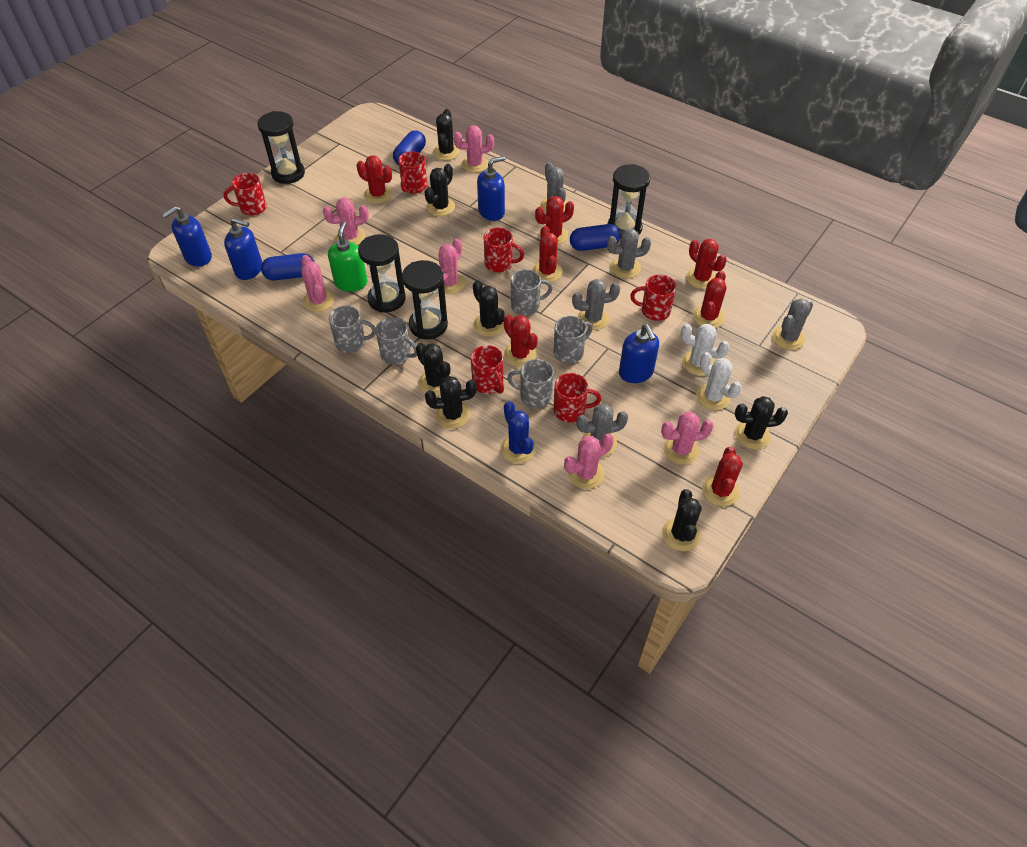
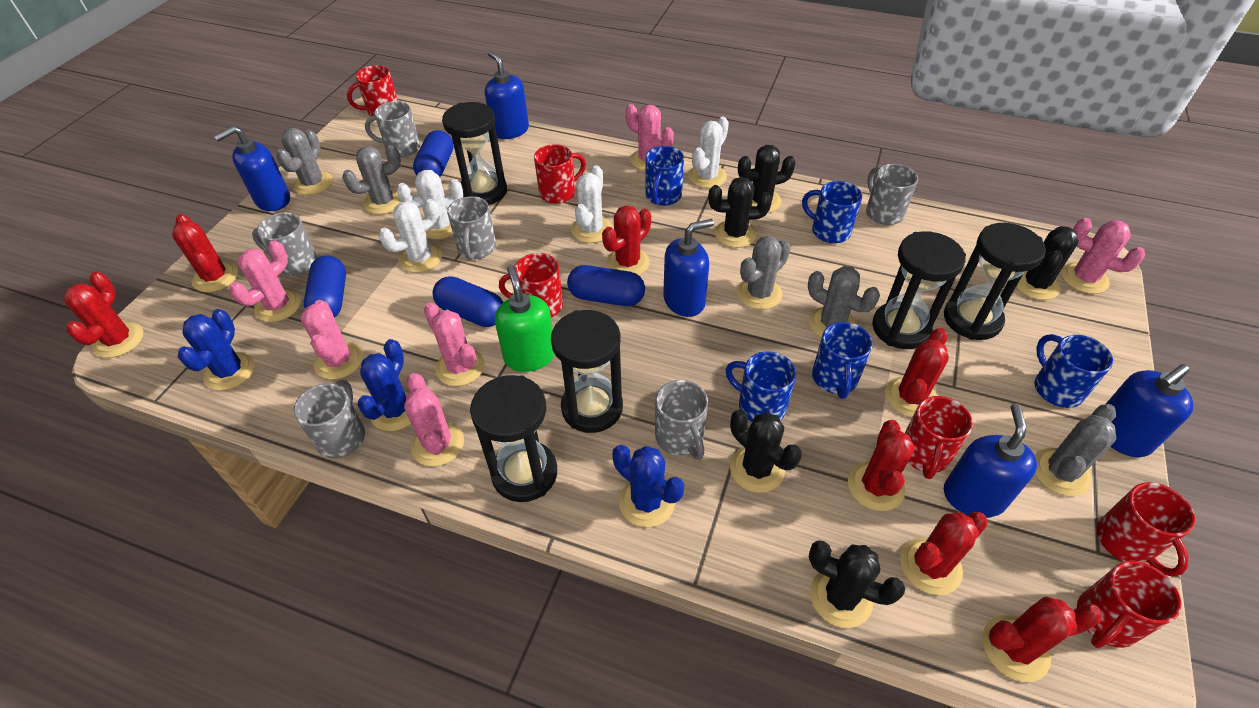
black cactus: 7 -> 5
black hourglass: 4 -> 5
blue cactus: 1 -> 3
blue capsule: 3 -> 4
blue mug: 0 -> 5
blue soap dispenser: 4 -> 5
grey mug: 5 -> 6
white cactus: 2 -> 4

